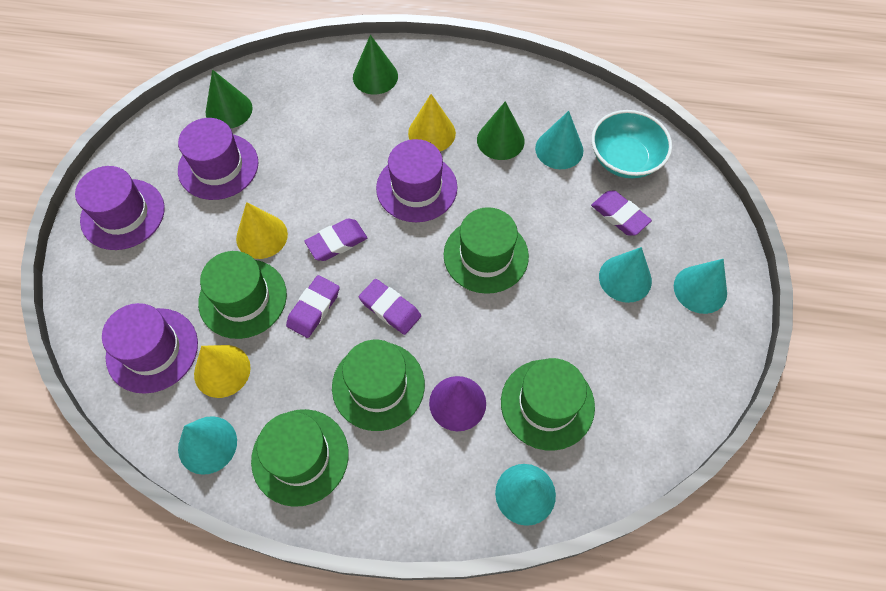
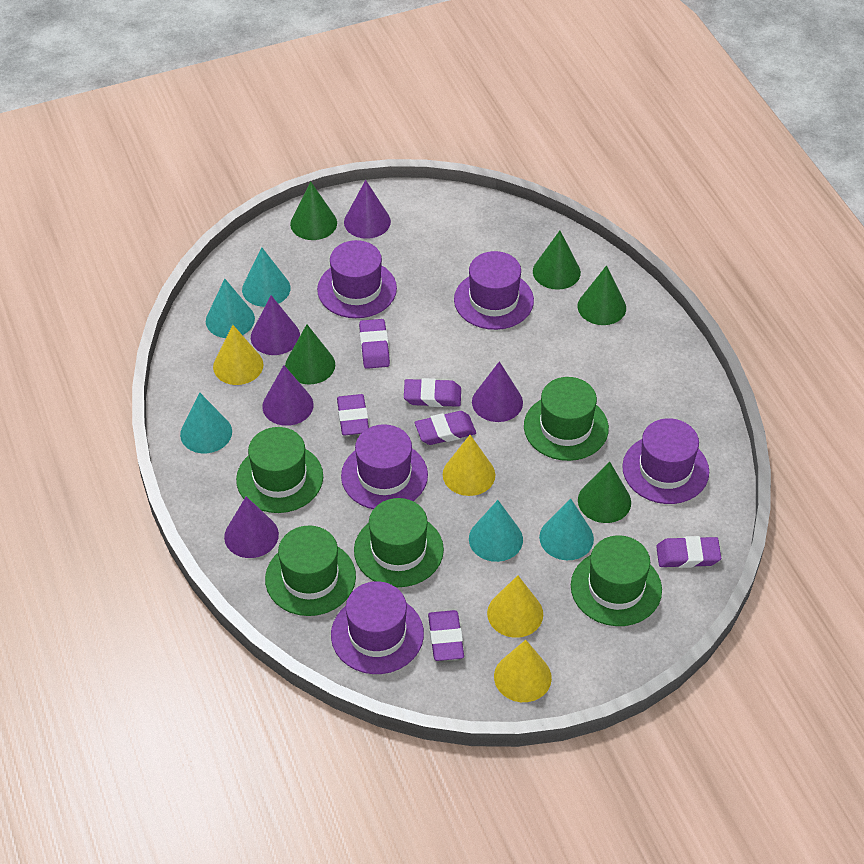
green cone: 3 -> 5
purple cone: 1 -> 5
purple eraser: 4 -> 6
purple hat: 4 -> 5
turquoise bowl: 1 -> 0
yellow cone: 3 -> 4

